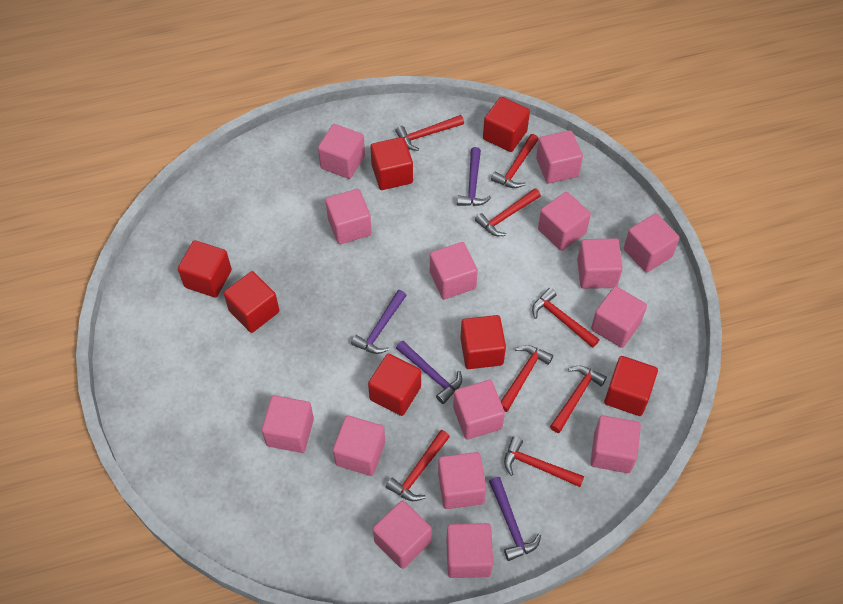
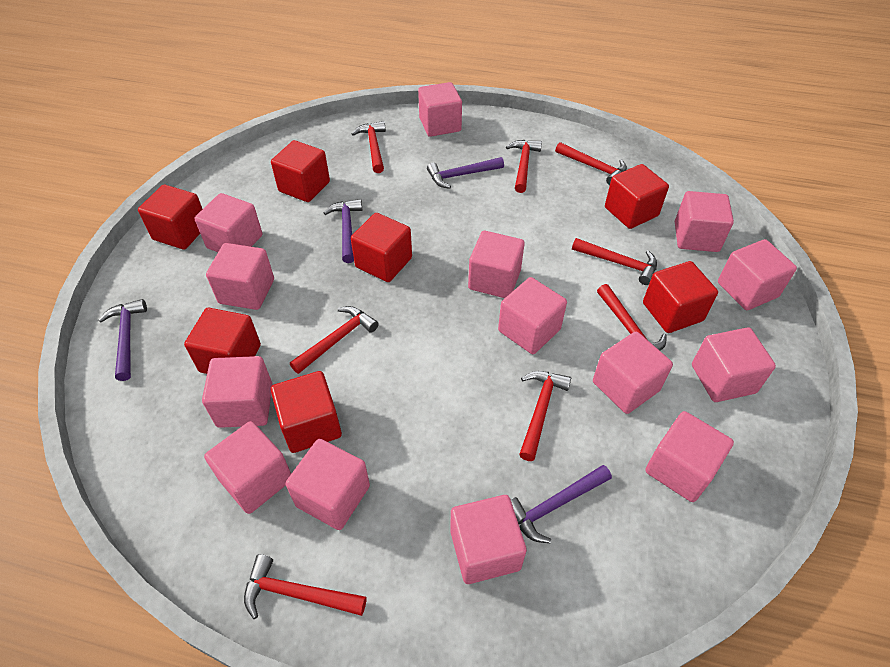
pink cube: 15 -> 14

